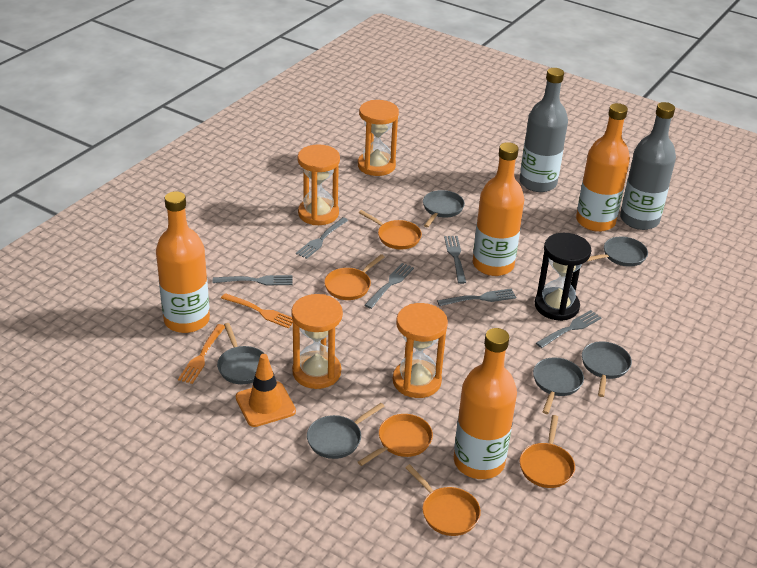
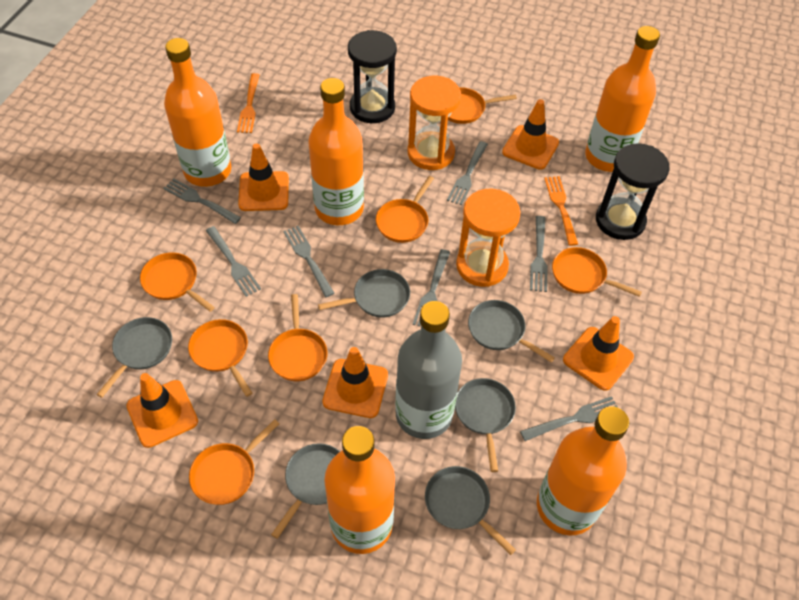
black hourglass: 1 -> 2
grey bottle: 2 -> 1
grey fork: 6 -> 7
orange bottle: 4 -> 5
orange hourglass: 4 -> 2
orange pan: 5 -> 7
orange traffic cone: 1 -> 5

